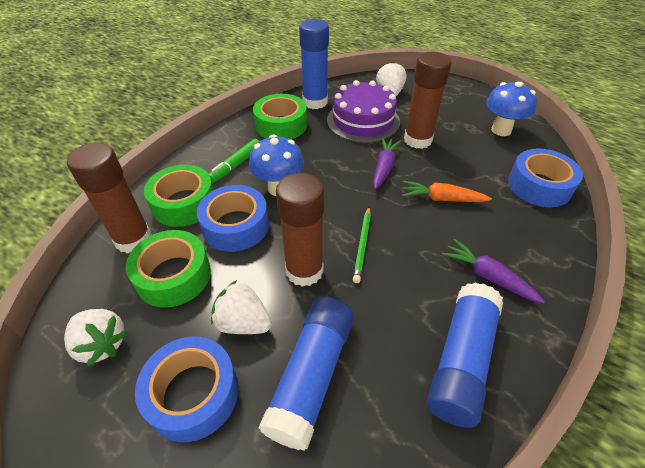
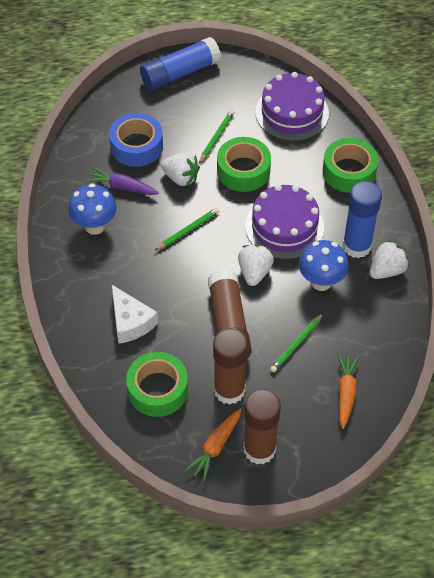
blue glue stick: 3 -> 2
blue tape: 3 -> 1
green marker: 1 -> 0
green pencil: 1 -> 3
orange carrot: 1 -> 2
purple cake: 1 -> 2
purple carrot: 2 -> 1
white cheese: 0 -> 1

